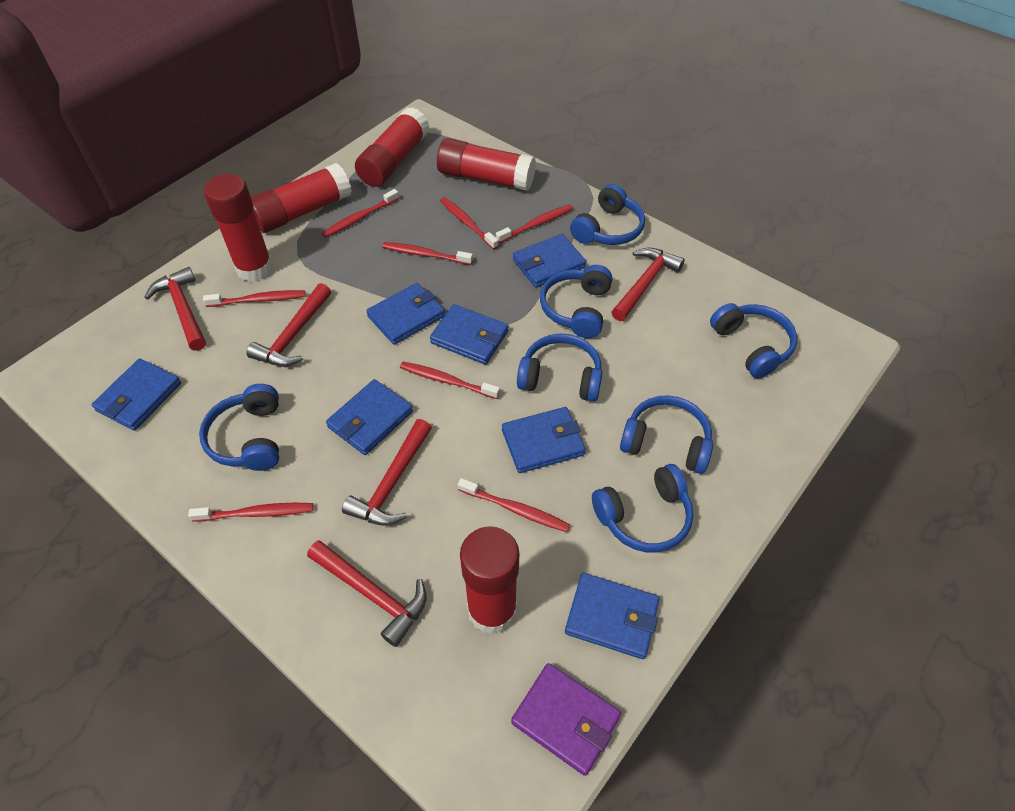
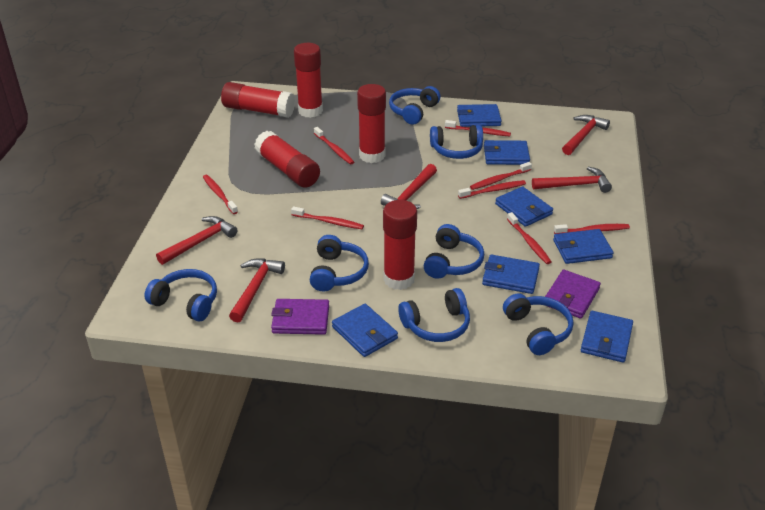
purple wallet: 1 -> 2

